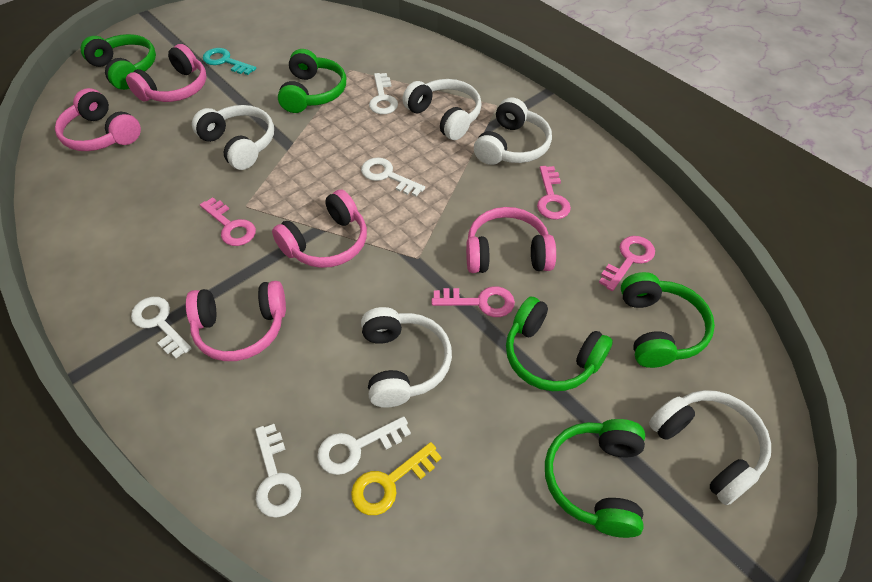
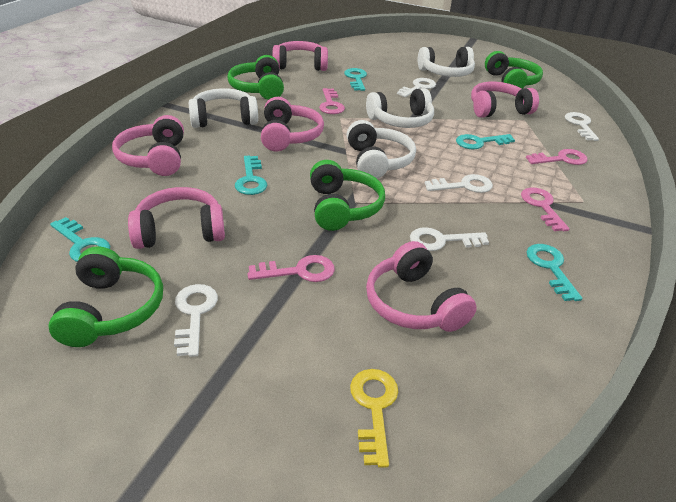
green headphones: 5 -> 4
pink headphones: 5 -> 6
turquoise key: 1 -> 5
white headphones: 5 -> 4

